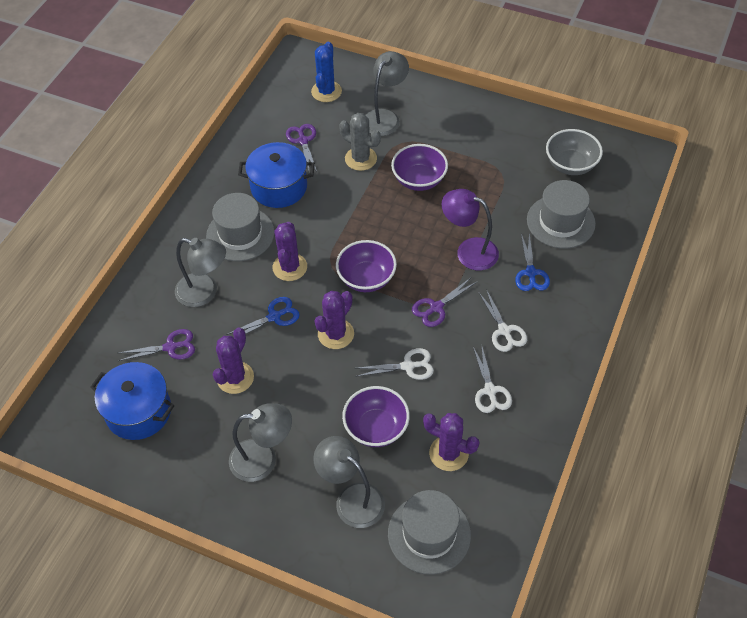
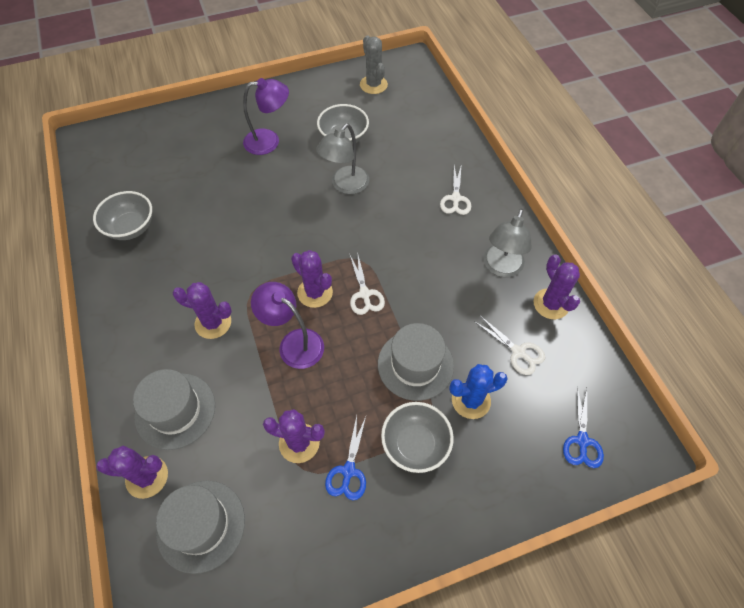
blue pot: 2 -> 0
grey bowl: 1 -> 3
grey lamp: 4 -> 2
purple bowl: 3 -> 0
purple cactus: 4 -> 5
purple lamp: 1 -> 2
purple scissors: 3 -> 0

